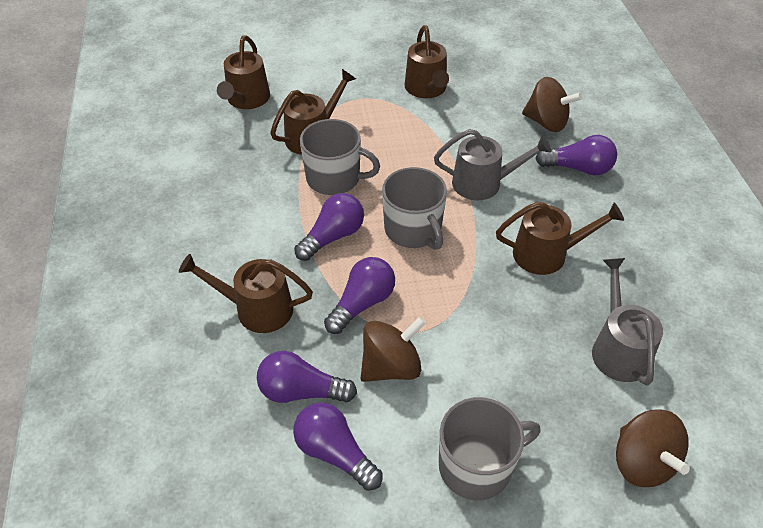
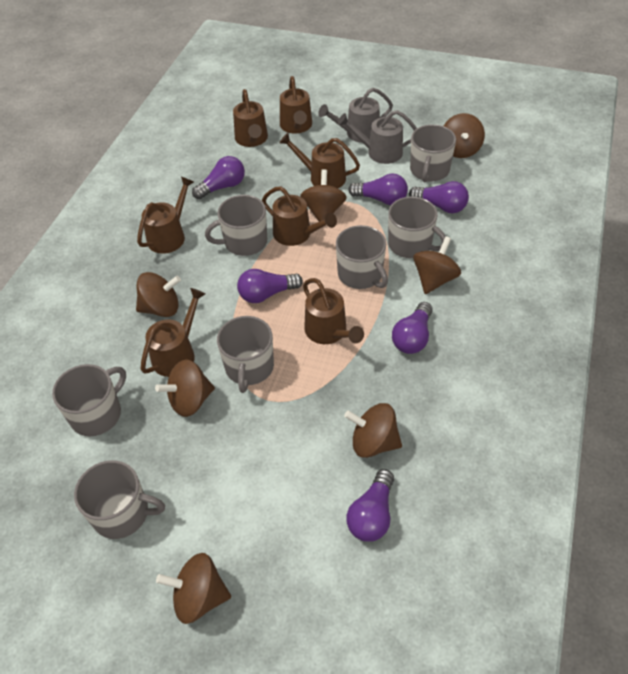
brown spinning top: 3 -> 7
brown watering can: 5 -> 7
grey mug: 3 -> 7
purple light bulb: 5 -> 6

